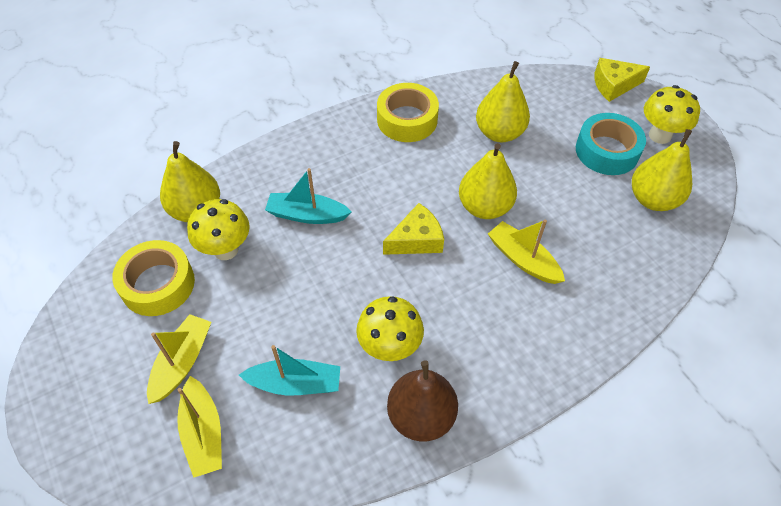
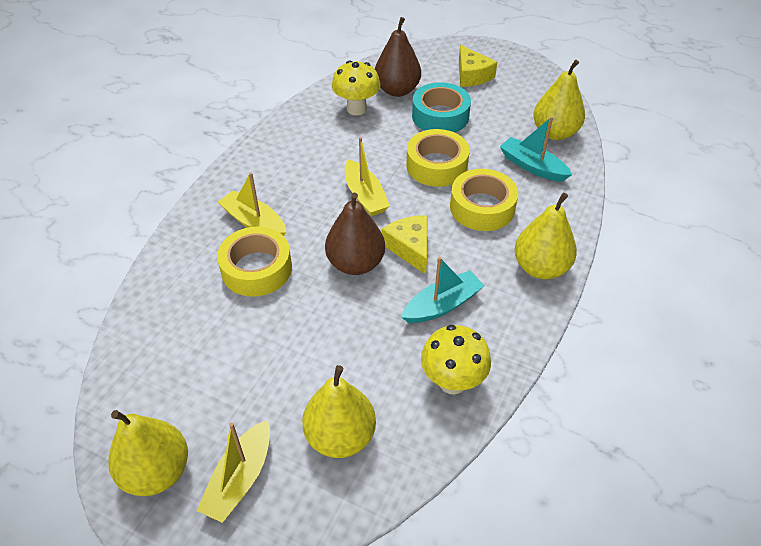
brown pear: 1 -> 2
yellow mushroom: 3 -> 2
yellow tape: 2 -> 3

